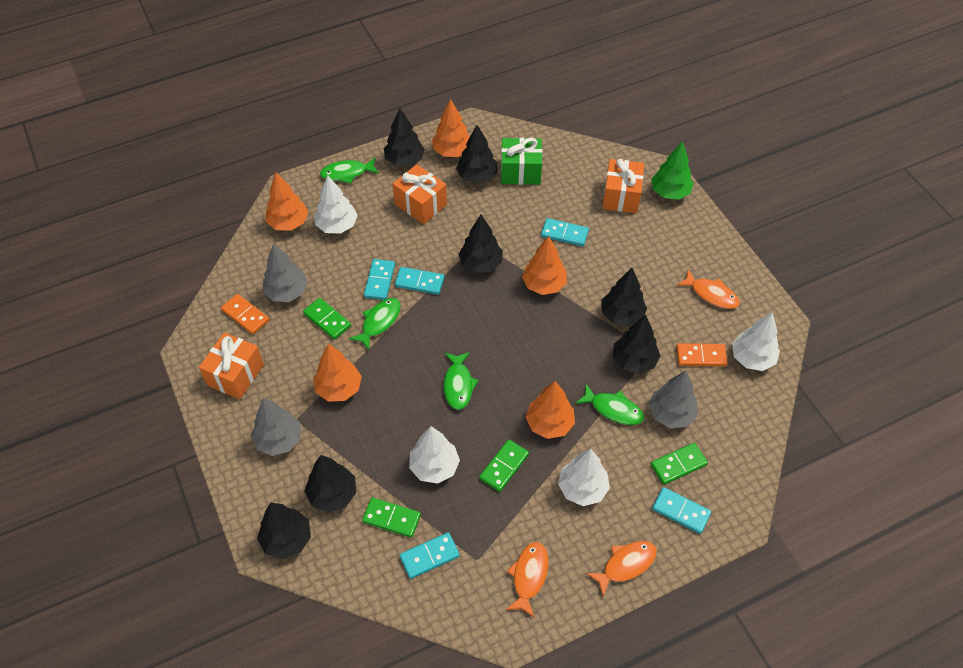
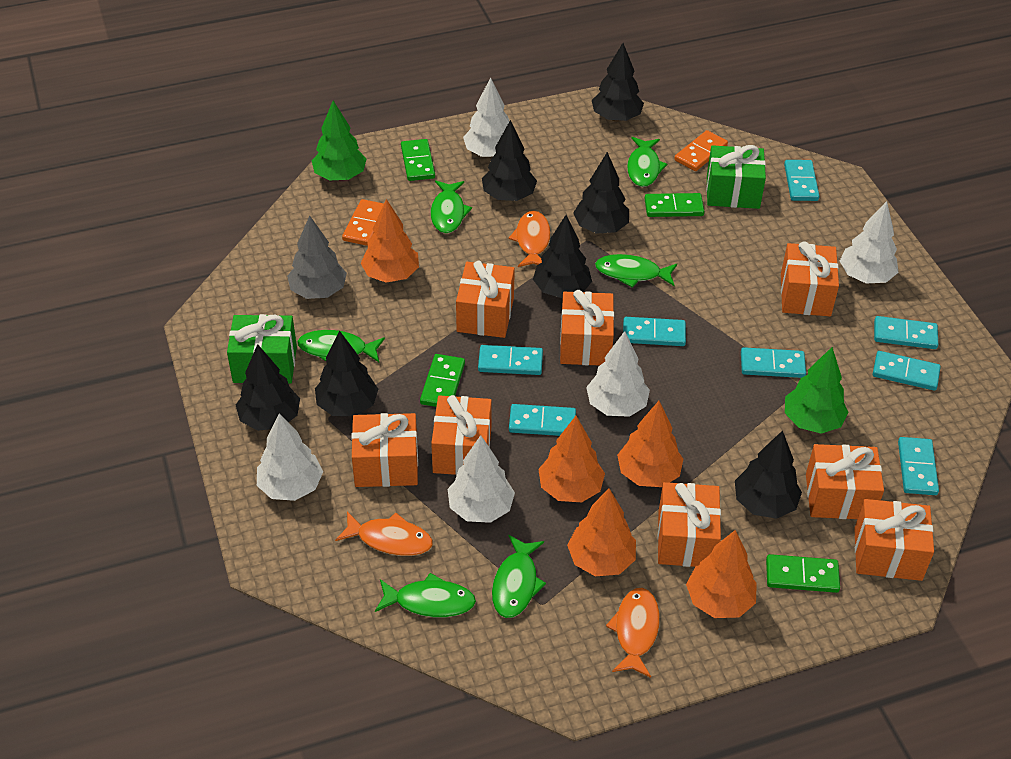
green fish: 4 -> 6
green gift: 1 -> 2
green tree: 1 -> 2
grey tree: 3 -> 1
orange gift: 3 -> 8
turquoise domino: 5 -> 8
white tree: 4 -> 5

